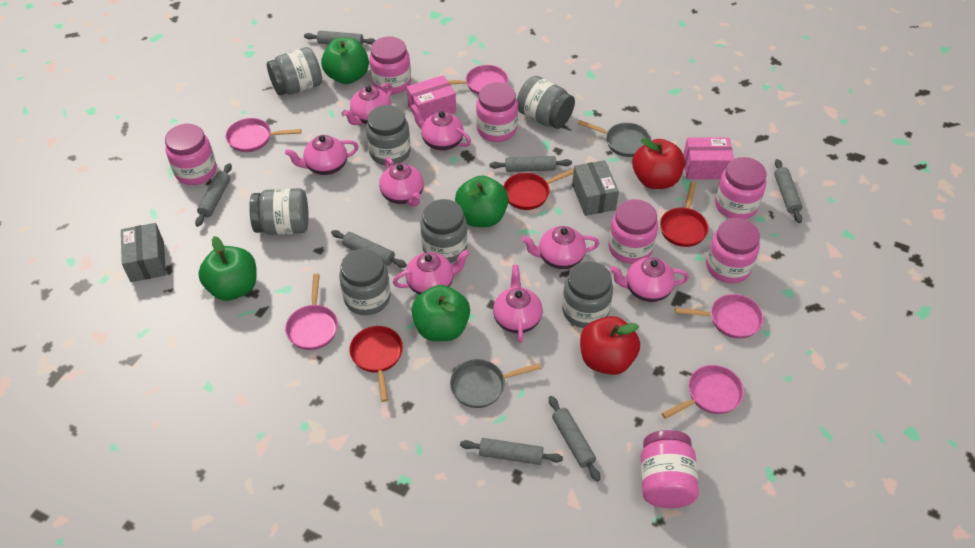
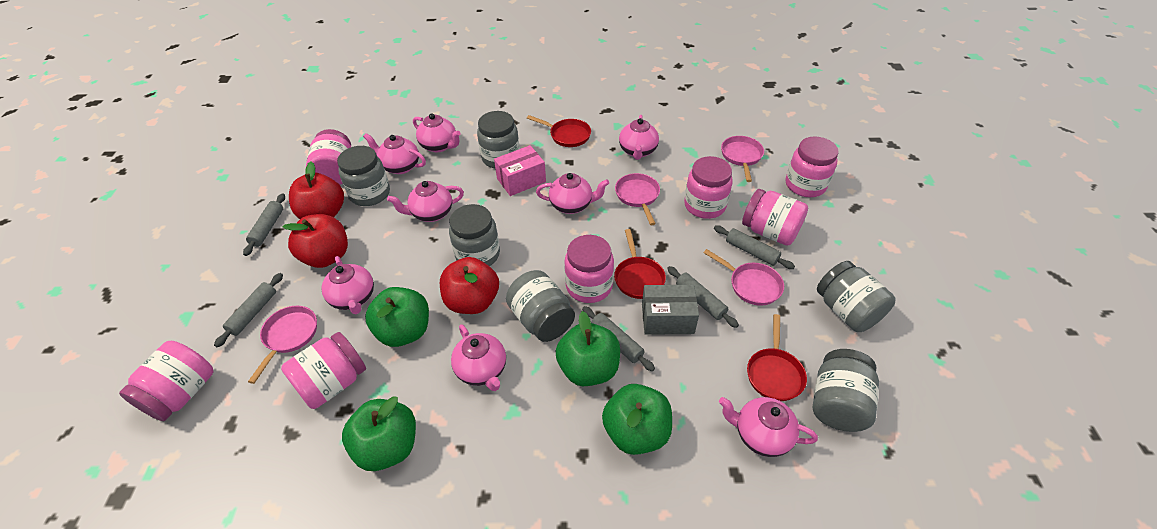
grey box: 2 -> 1
grey jar: 7 -> 6
grey pan: 2 -> 0
grey rolling pin: 7 -> 5
pink box: 2 -> 1
pink pan: 5 -> 4
red apple: 2 -> 3

